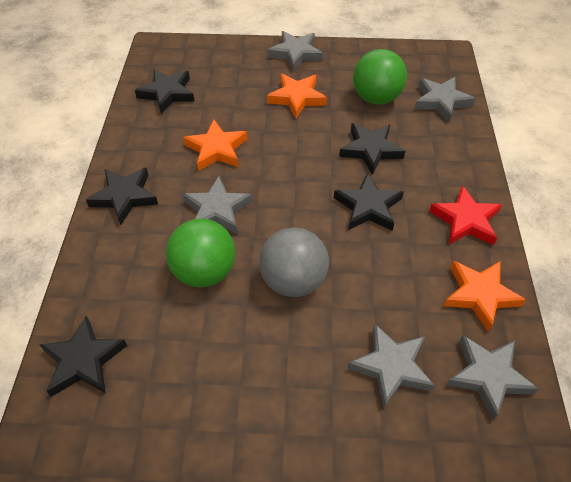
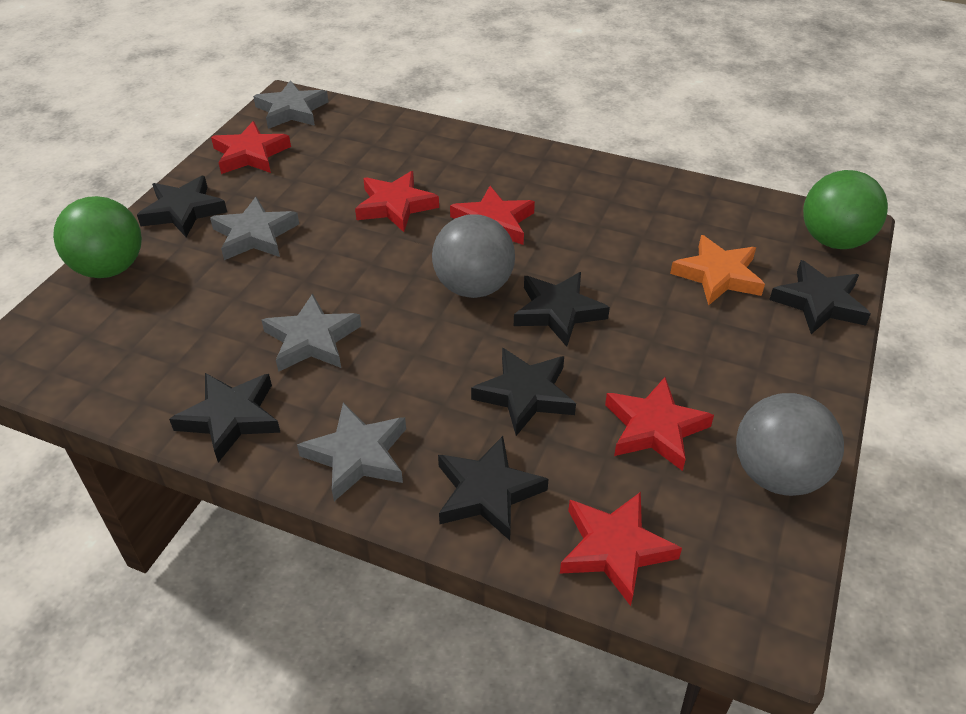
black star: 5 -> 6
grey ball: 1 -> 2
grey star: 5 -> 4
orange star: 3 -> 1
red star: 1 -> 5

